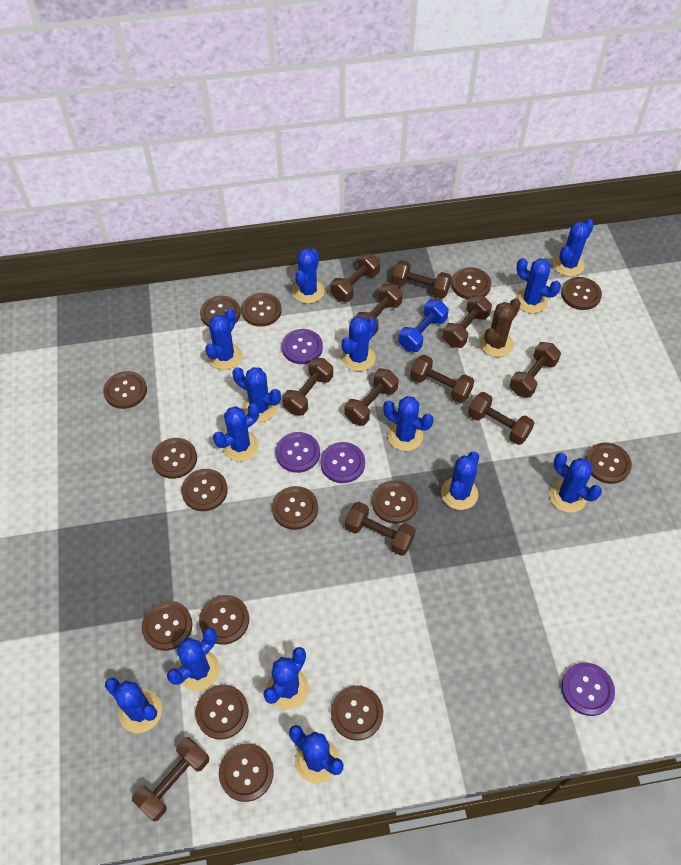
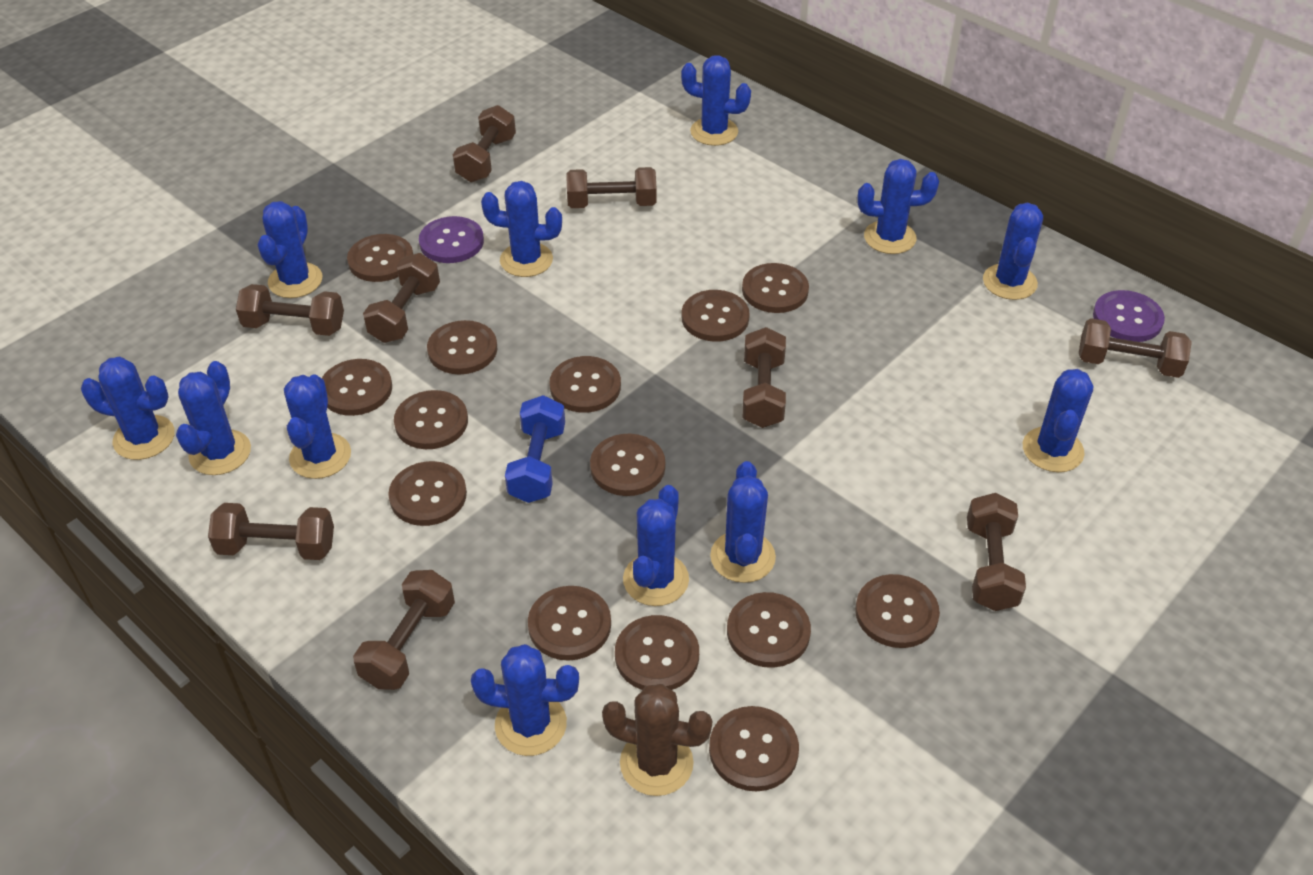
blue cactus: 14 -> 12
brown button: 15 -> 14
brown dumbbell: 11 -> 9
purple button: 4 -> 2

